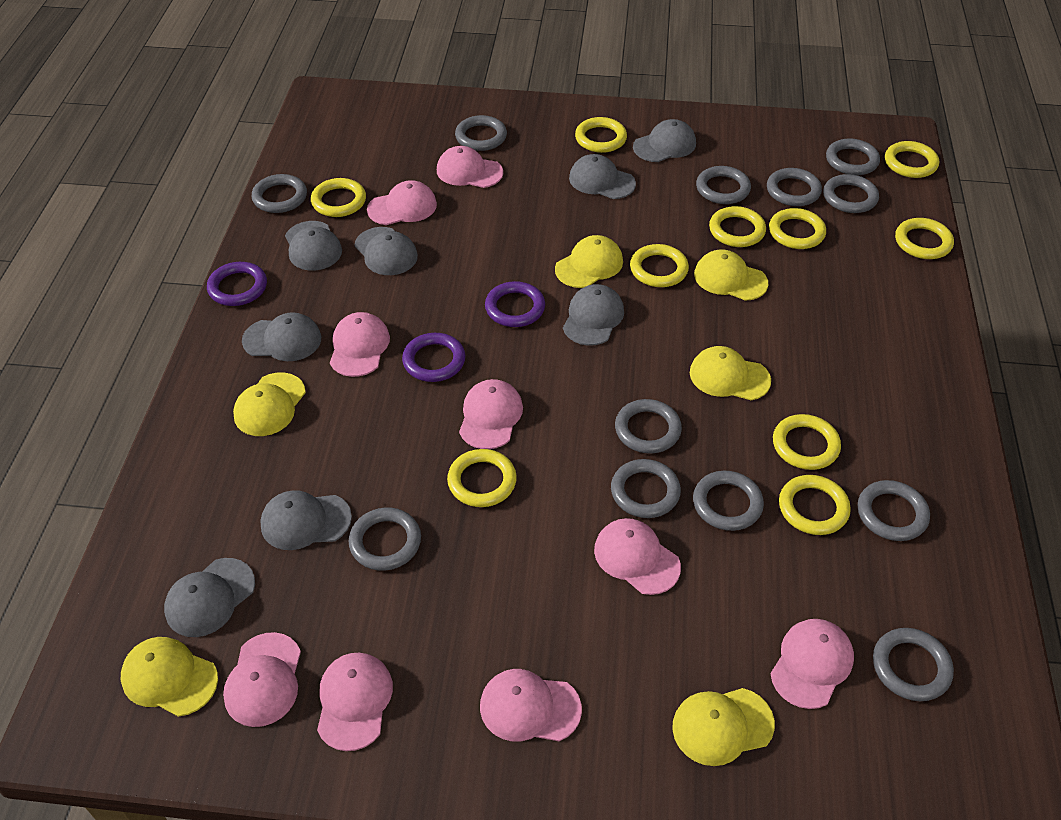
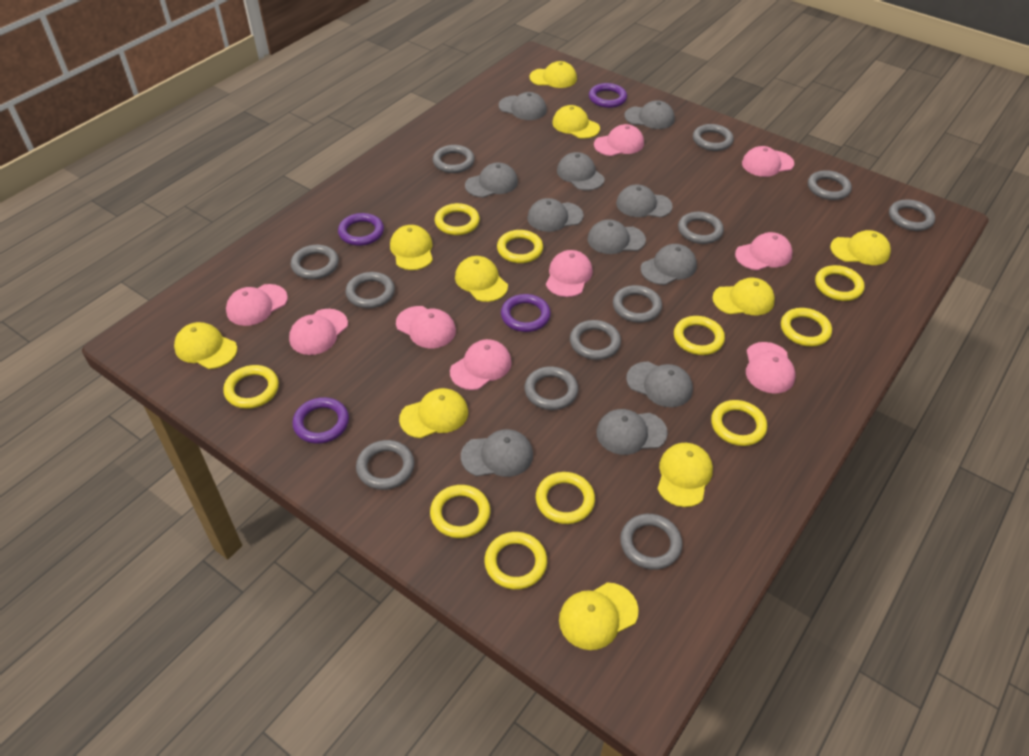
grey cap: 8 -> 11
purple ring: 3 -> 4
yellow cap: 6 -> 10

